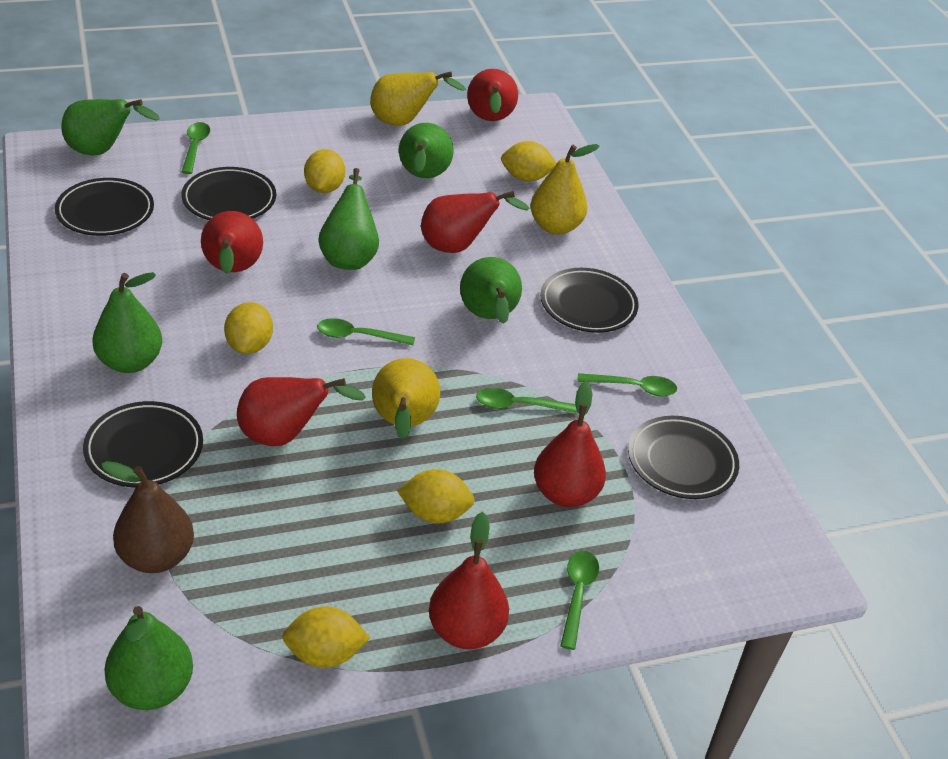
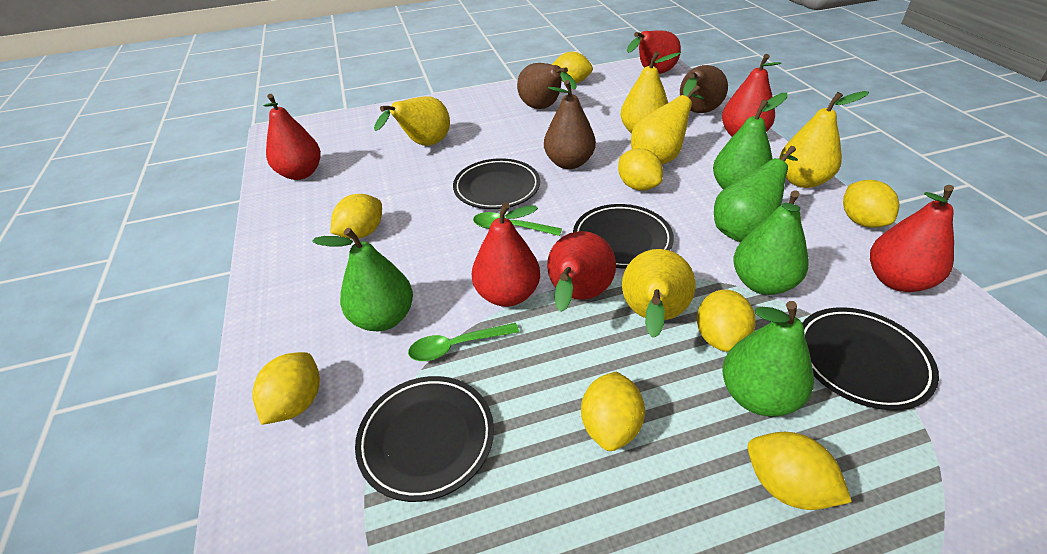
black plate: 5 -> 4
brown pear: 1 -> 3
green pear: 6 -> 5
green spoon: 5 -> 2
yellow lemon: 5 -> 8
yellow pear: 3 -> 5

